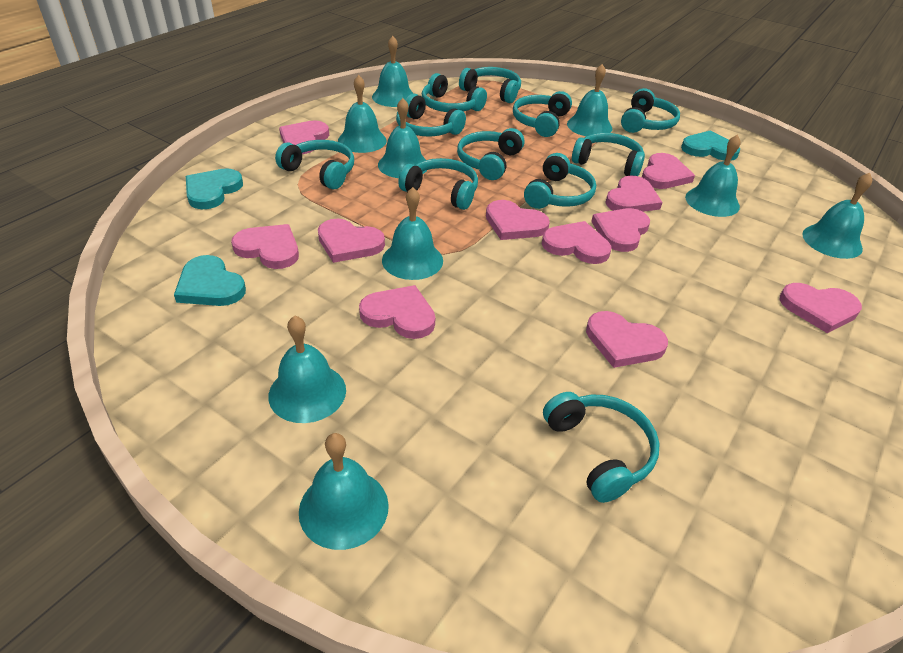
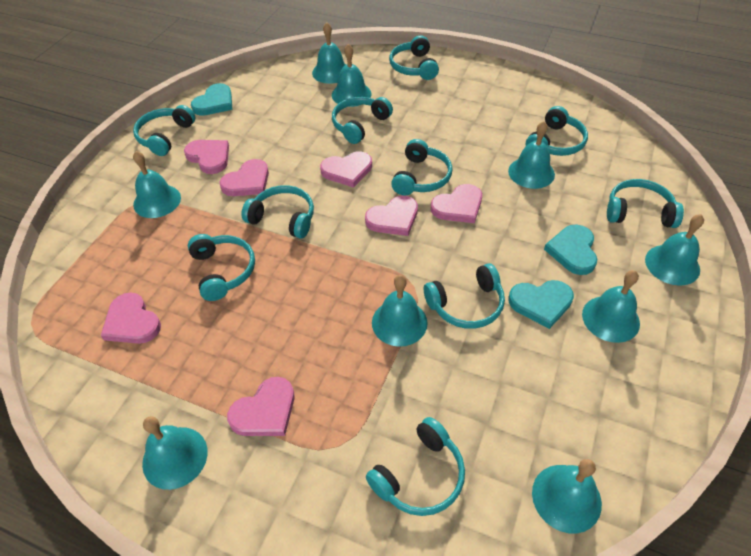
pink heart: 11 -> 7
turquoise headphones: 11 -> 10

